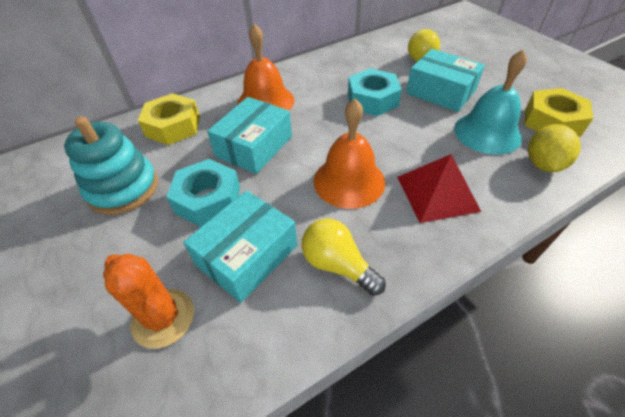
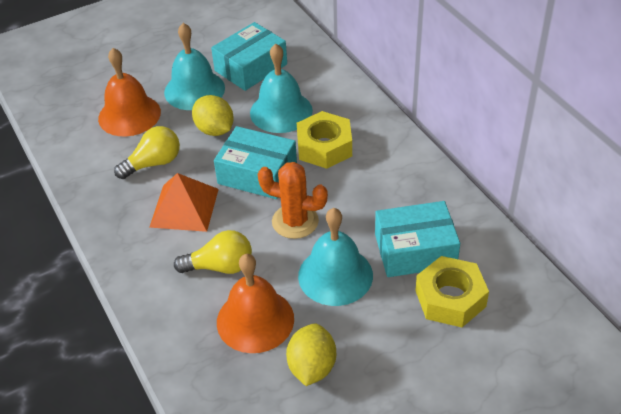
orange pyramid: 0 -> 1
red pyramid: 1 -> 0
turquoise bell: 1 -> 3
turquoise nut: 2 -> 0
turquoise stacking toy: 1 -> 0
yellow lemon: 1 -> 2

